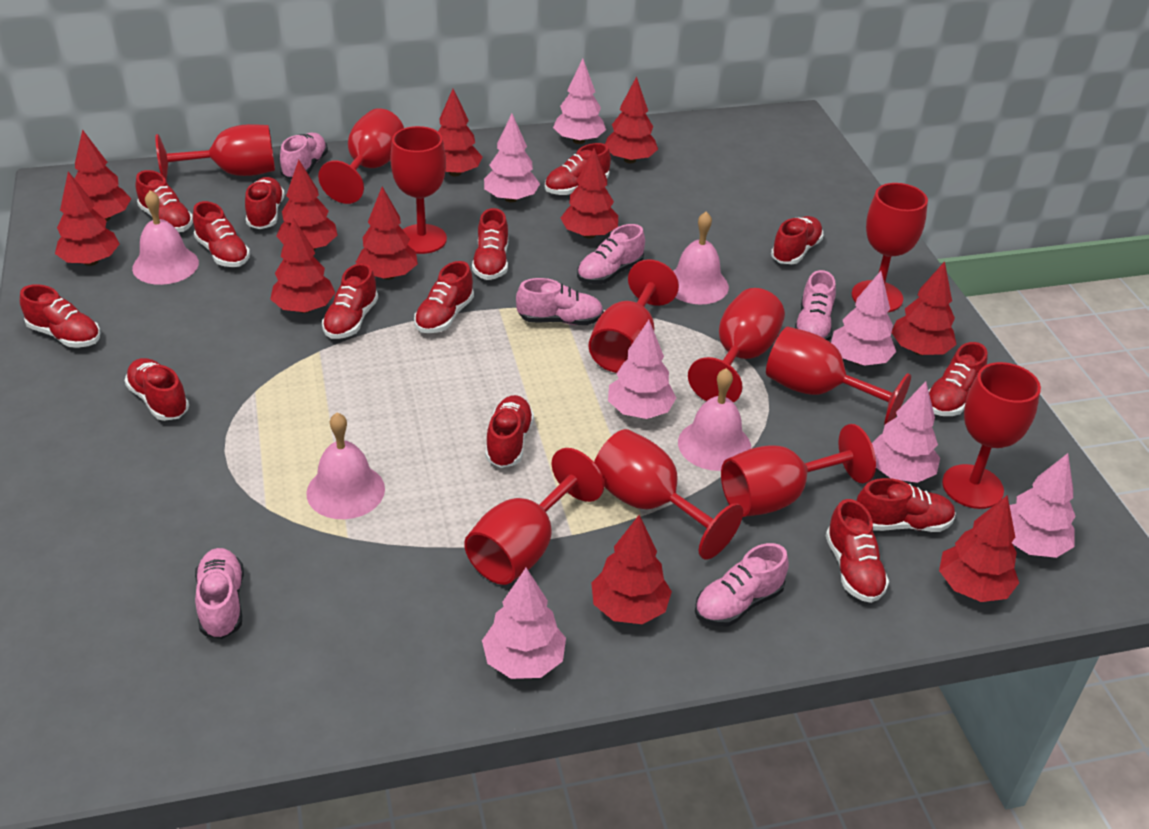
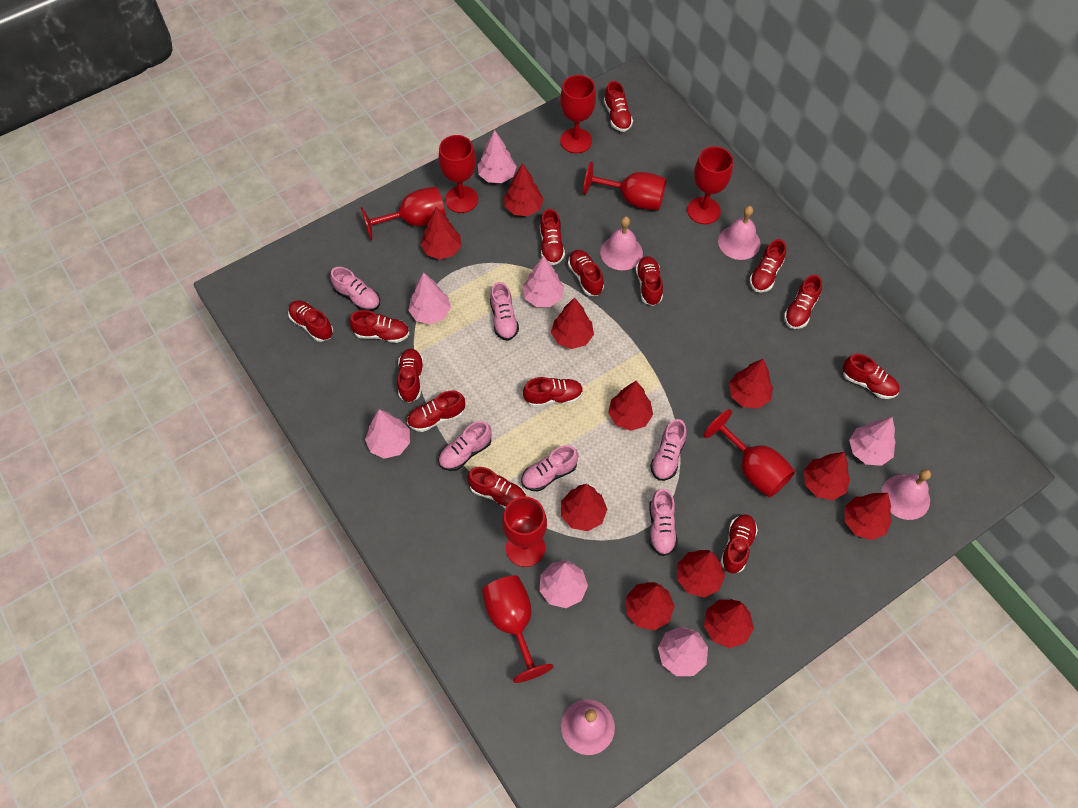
red goblet: 11 -> 8

